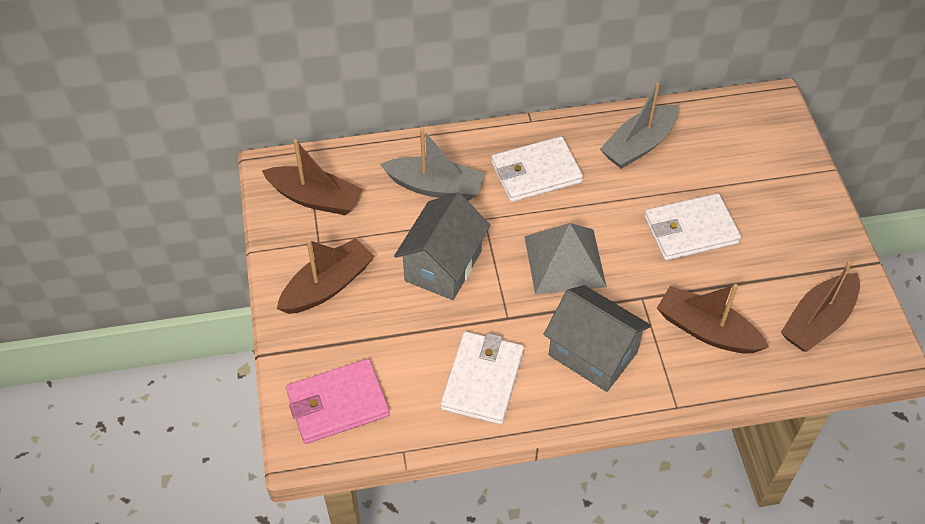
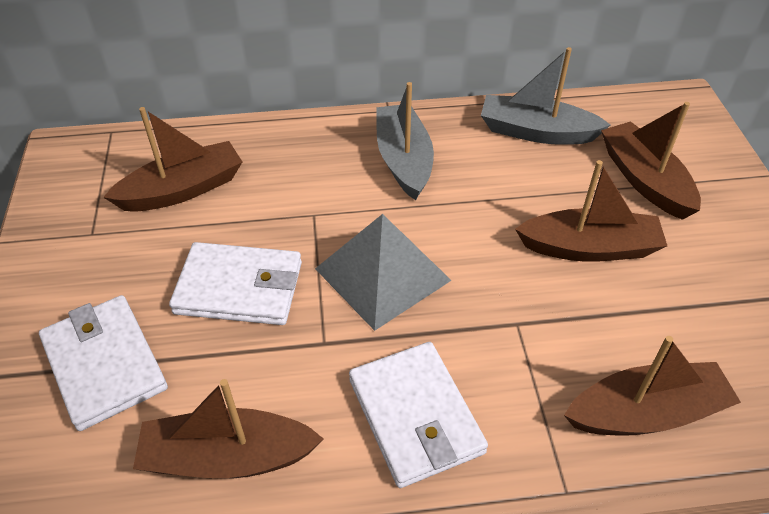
brown boat: 4 -> 5
grey house: 2 -> 0
pink wallet: 1 -> 0

